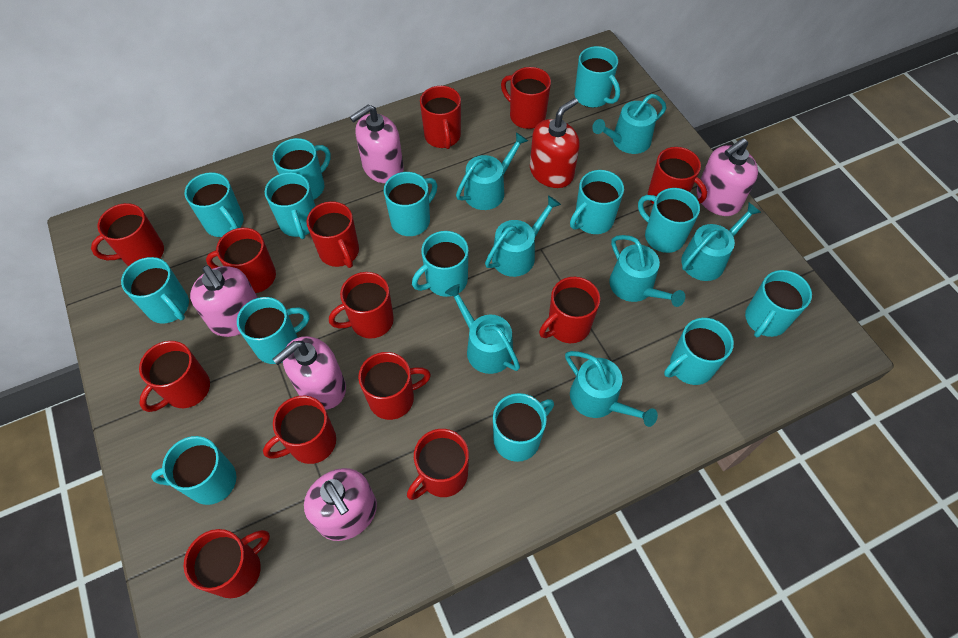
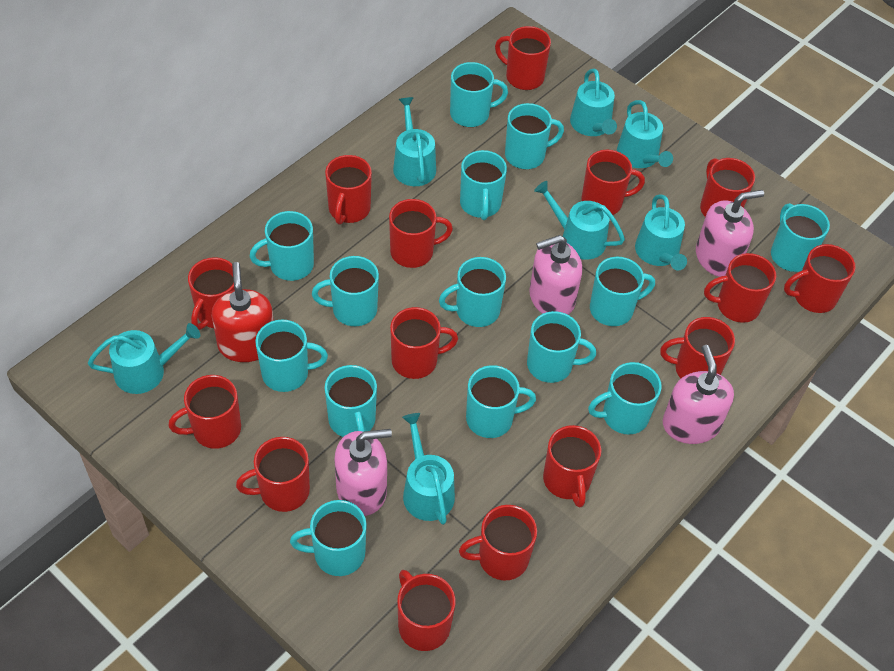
pink soap dispenser: 5 -> 4
red mug: 13 -> 15

